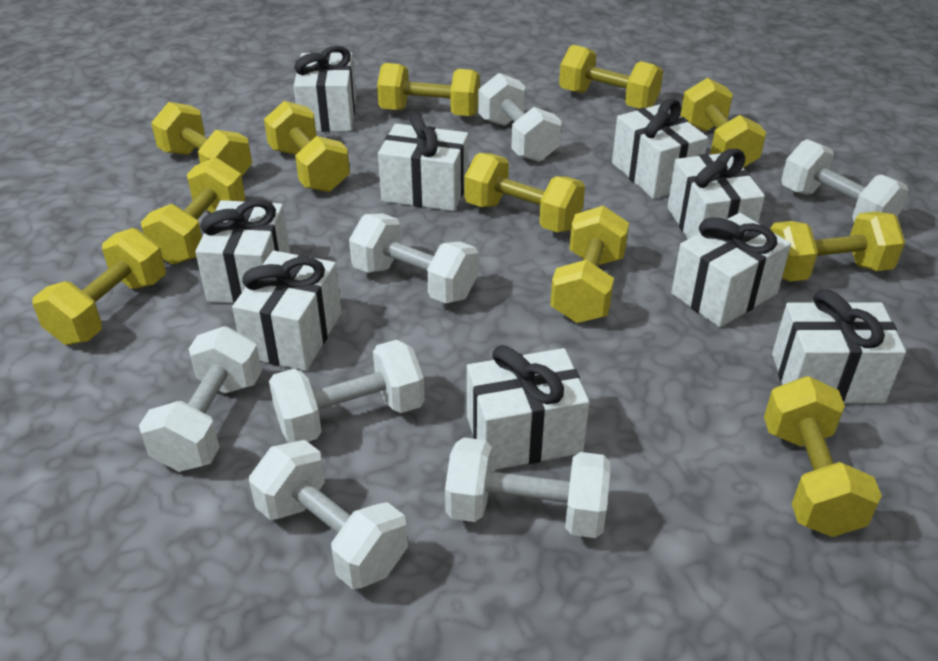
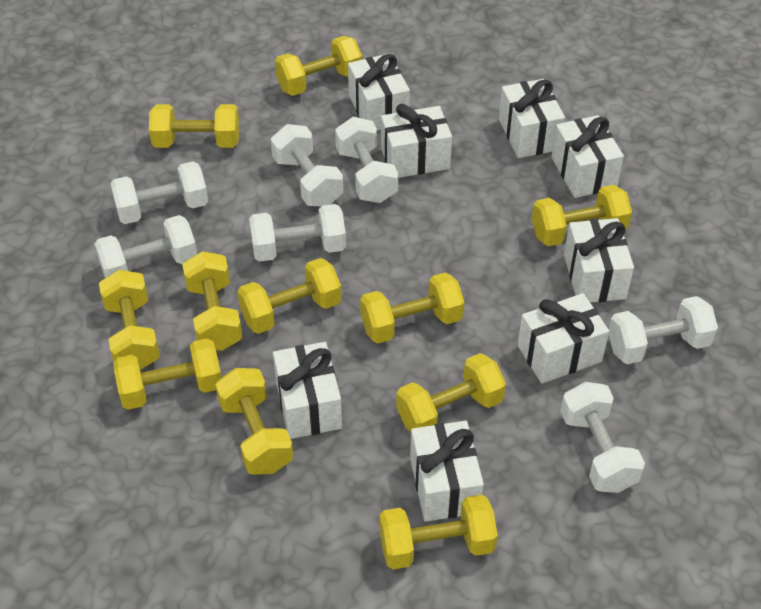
white gift: 9 -> 8

